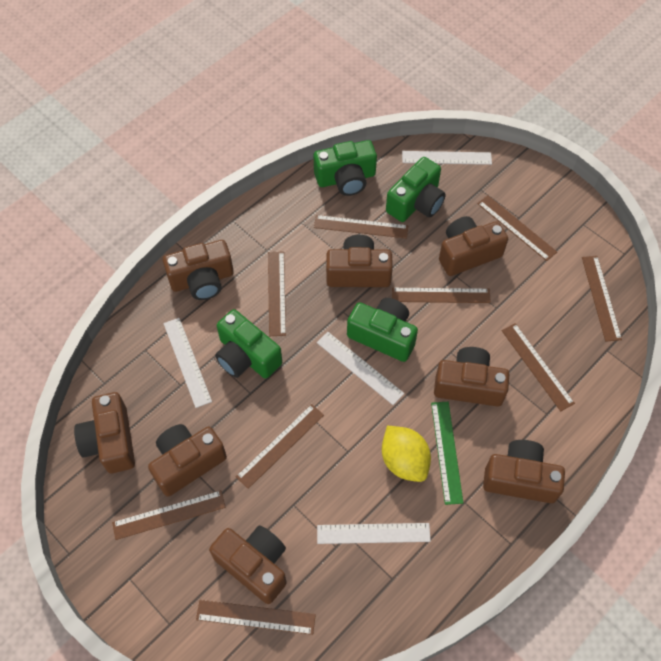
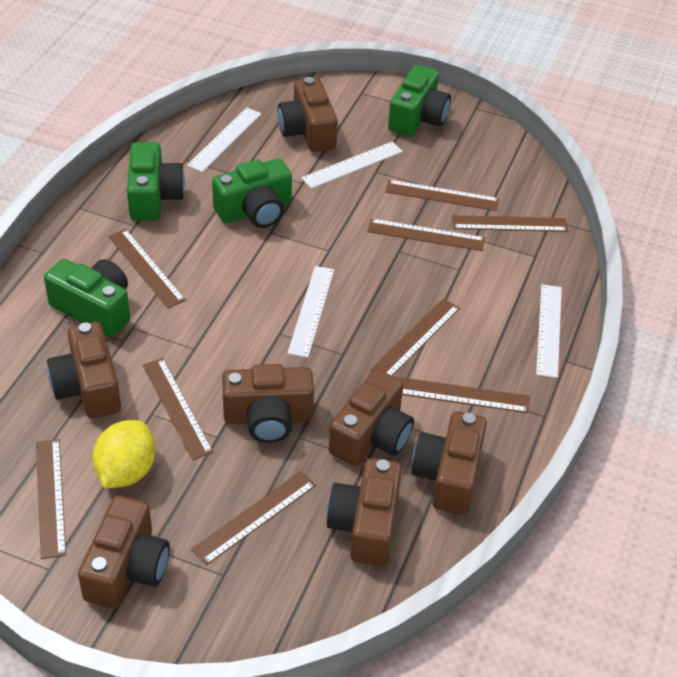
brown camera: 8 -> 7
green ruler: 1 -> 0

